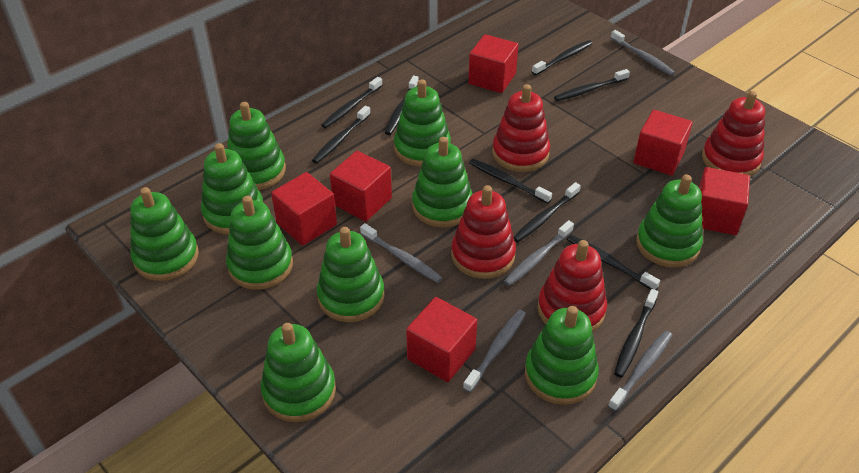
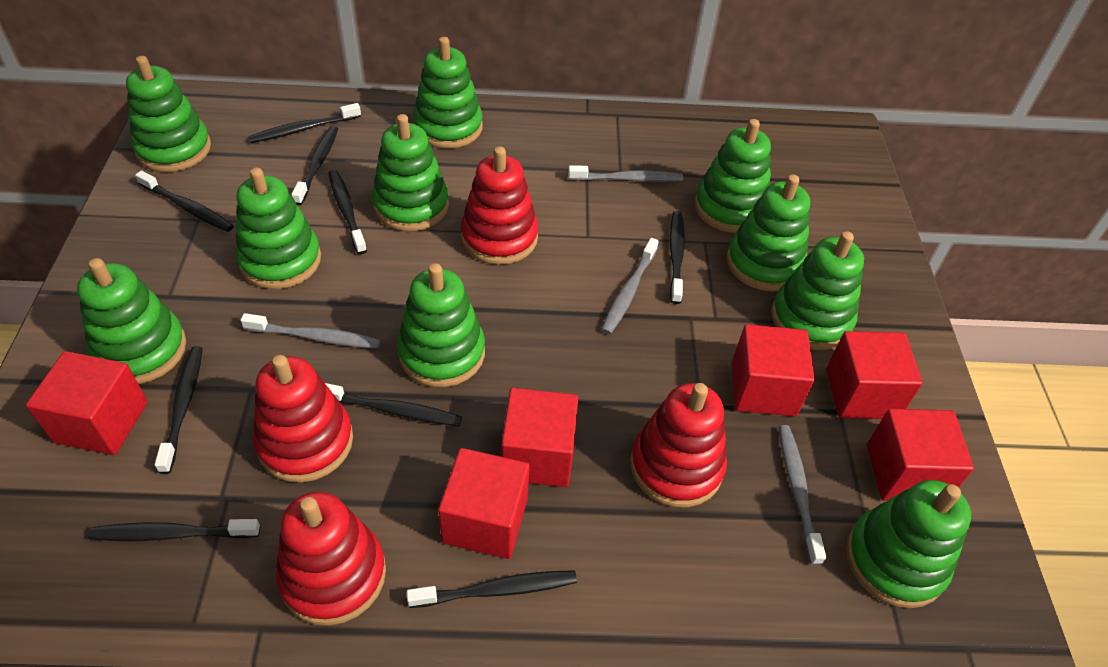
grey toothbrush: 5 -> 4

